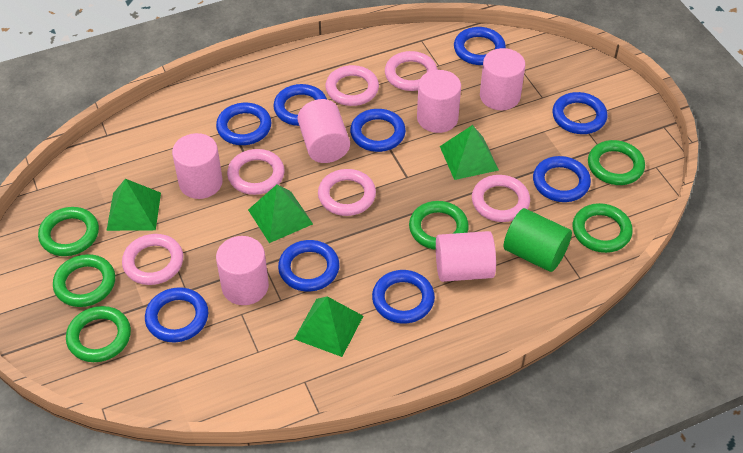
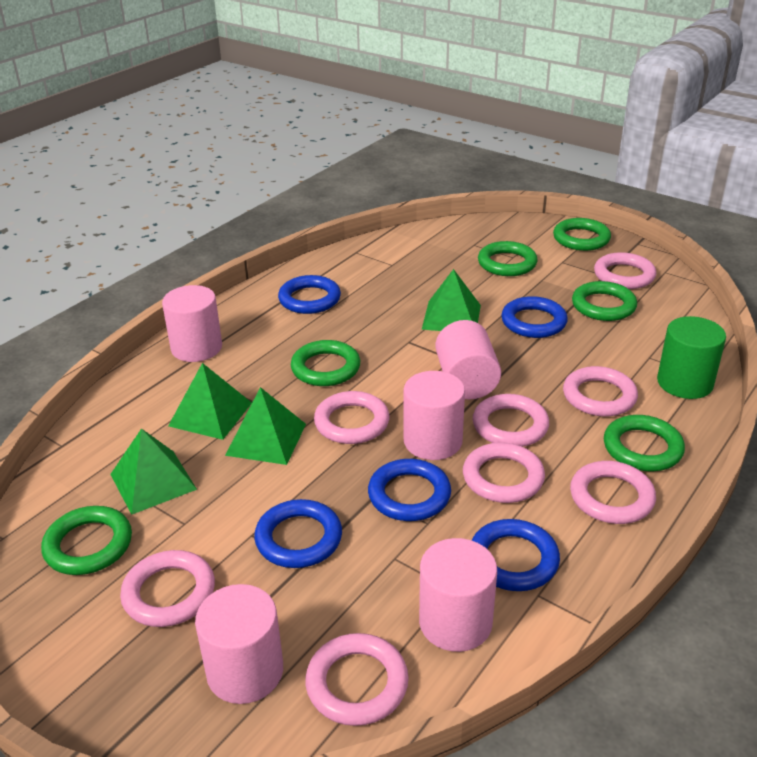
blue ring: 9 -> 5
pink cylinder: 6 -> 5
pink ring: 6 -> 8

